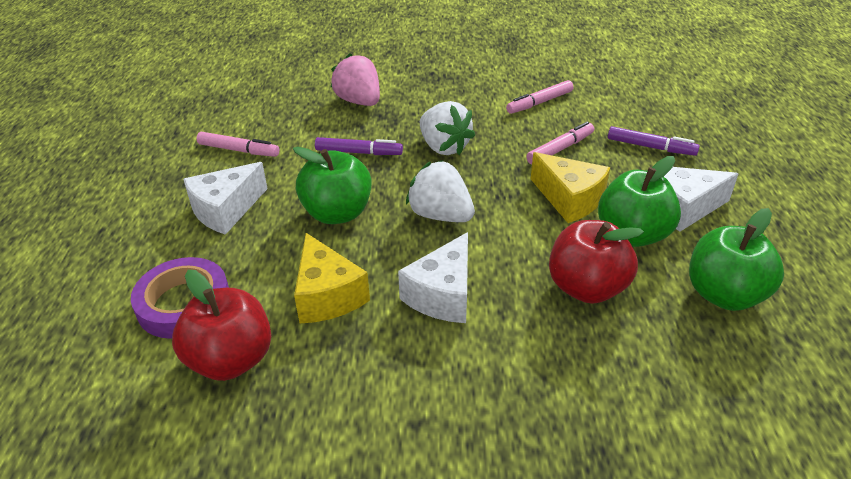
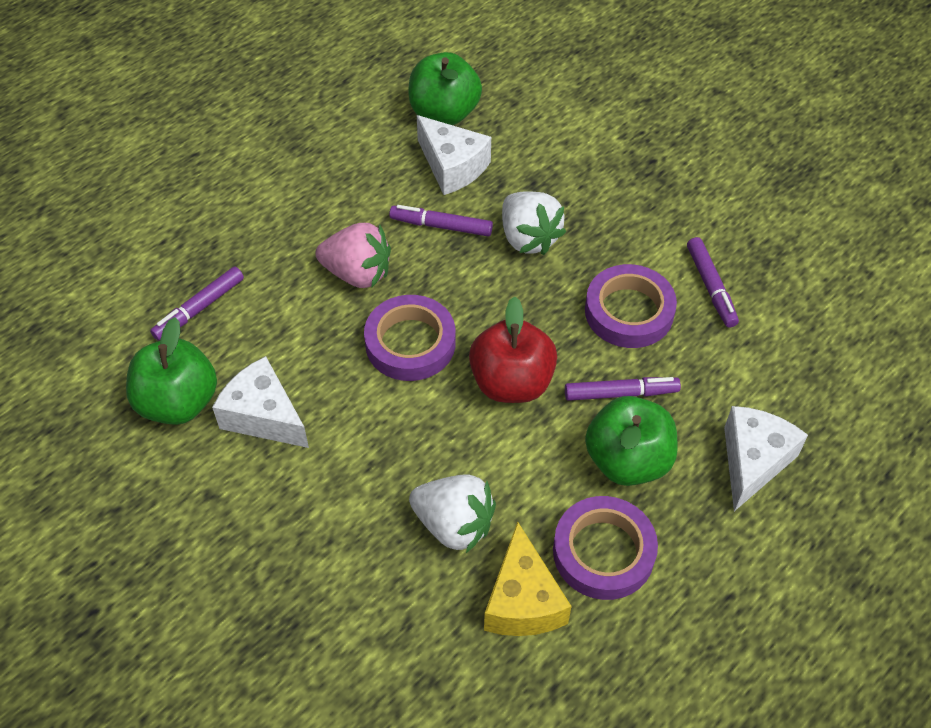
pink marker: 3 -> 0
purple marker: 2 -> 4
purple tape: 1 -> 3
red apple: 2 -> 1
yellow cheese: 2 -> 1

